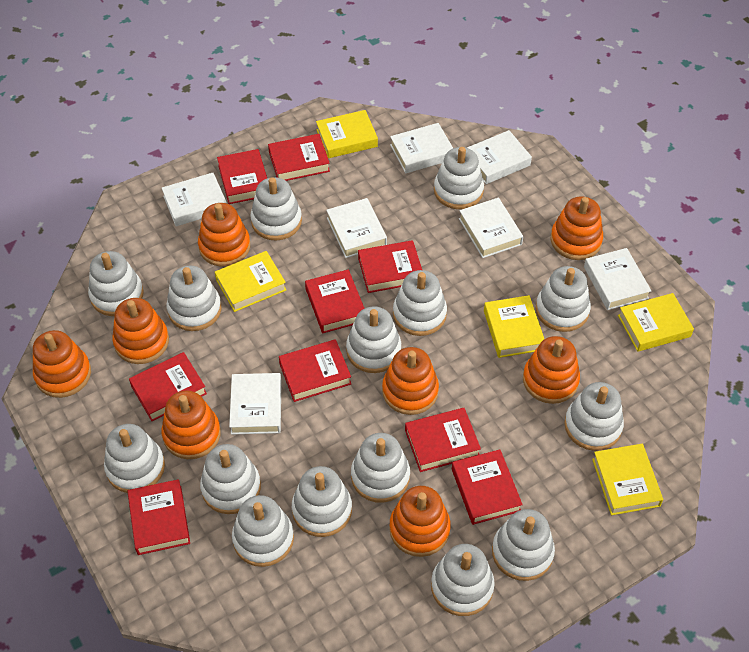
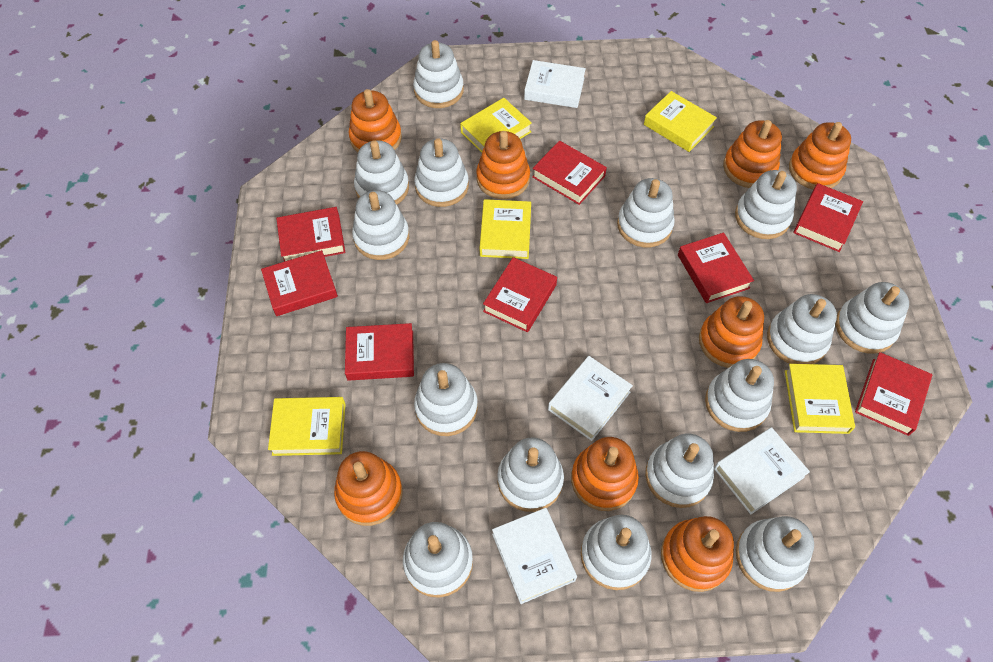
red book: 9 -> 8
white book: 7 -> 4

